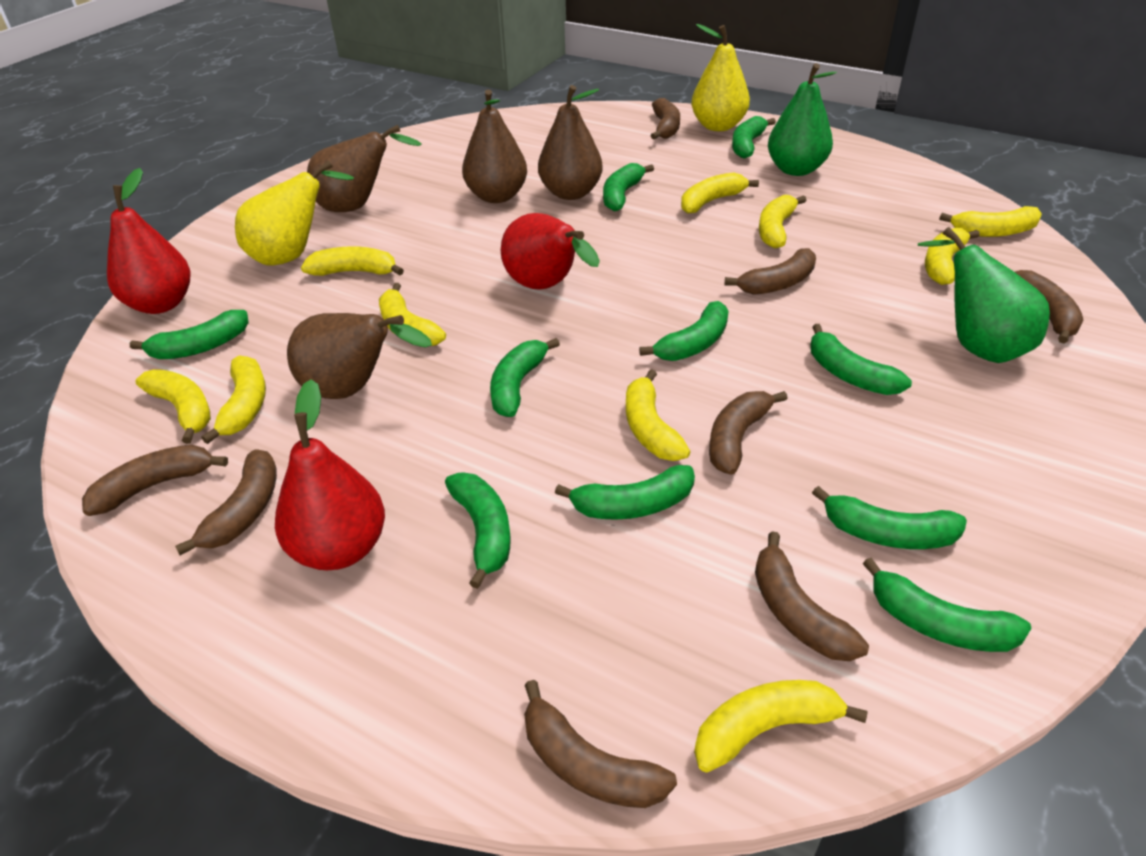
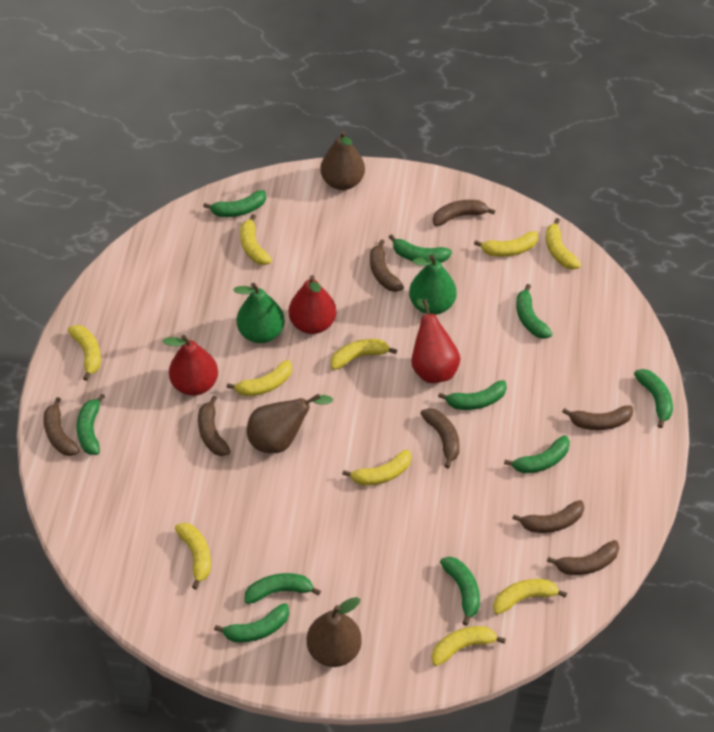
brown pear: 4 -> 3
yellow pear: 2 -> 0

